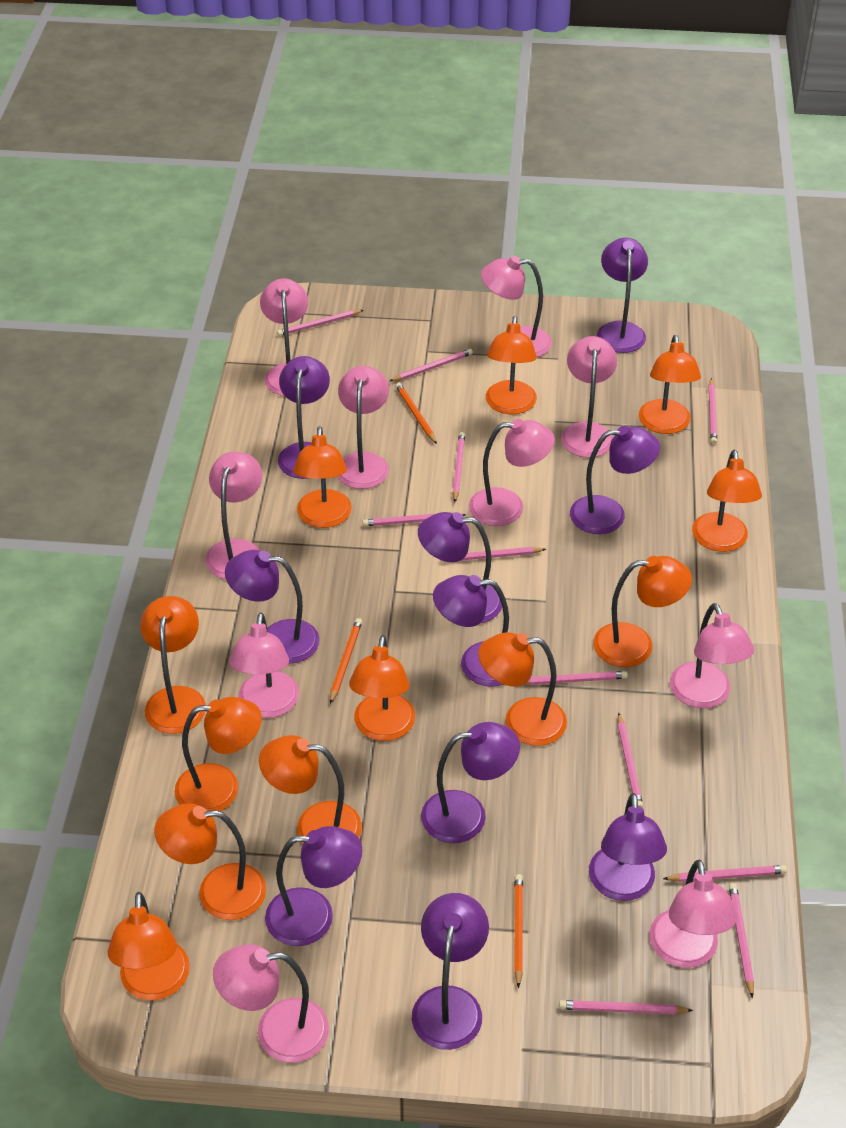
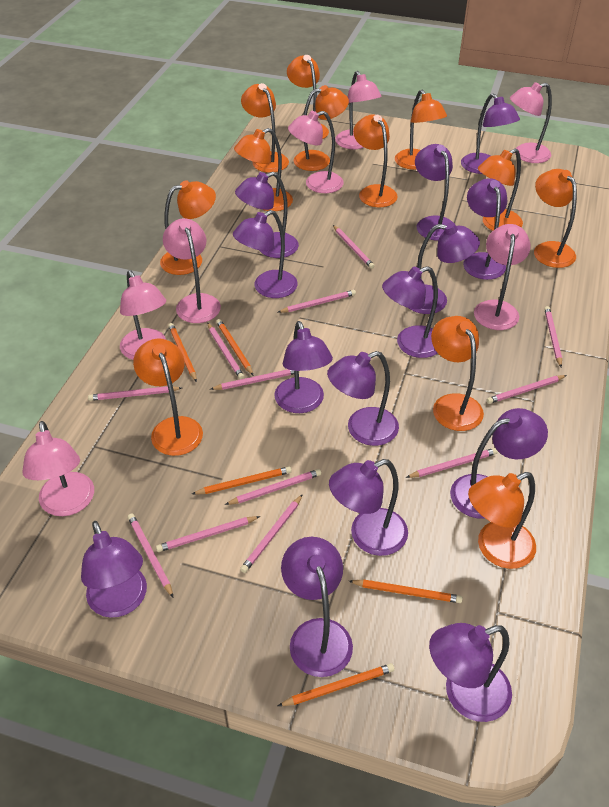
orange pencil: 3 -> 5
pink lamp: 10 -> 7
pink pencil: 11 -> 12
purple lamp: 10 -> 14

